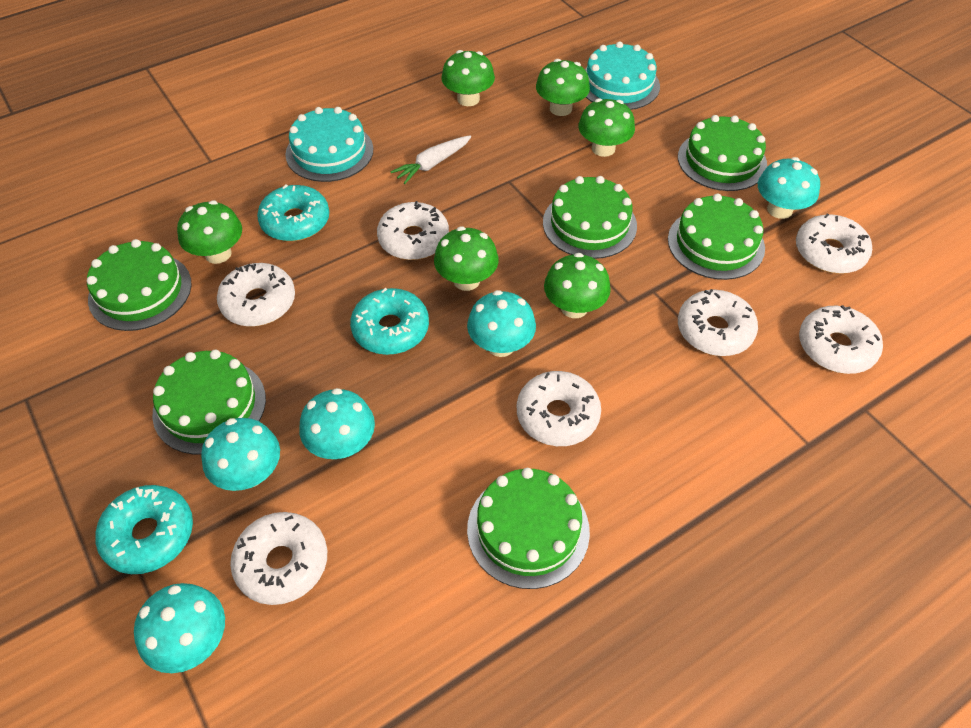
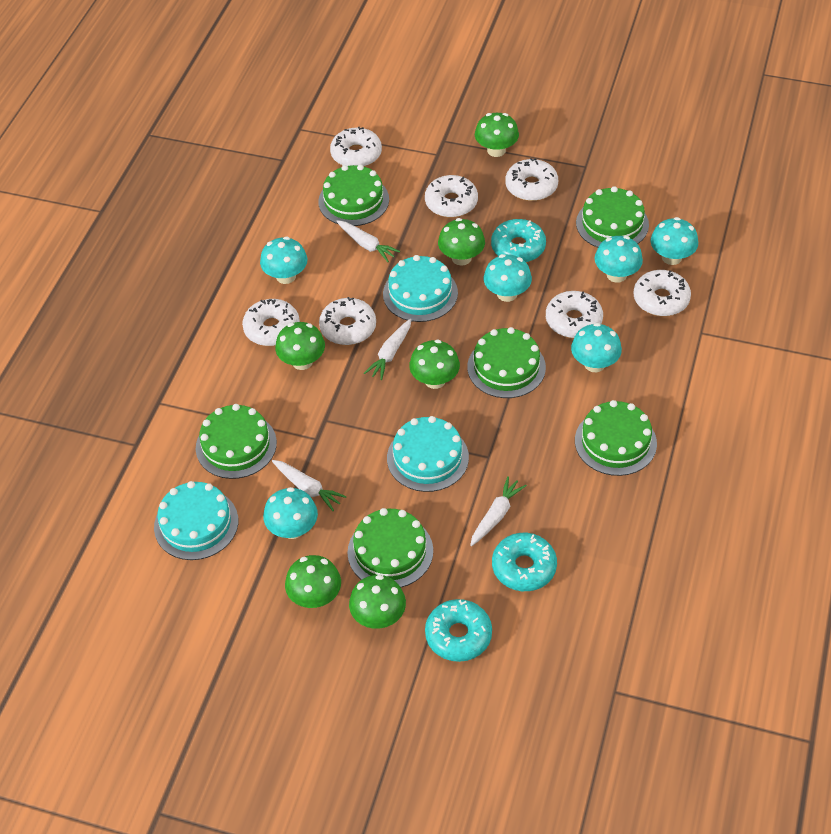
turquoise cake: 2 -> 3
turquoise mushroom: 5 -> 6
white carrot: 1 -> 4

